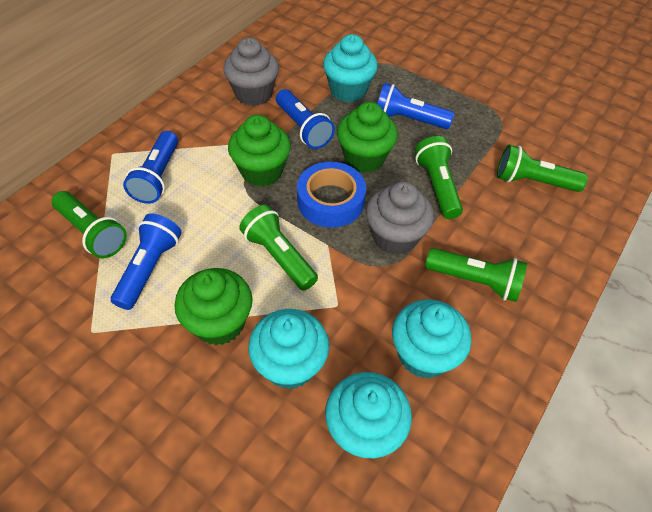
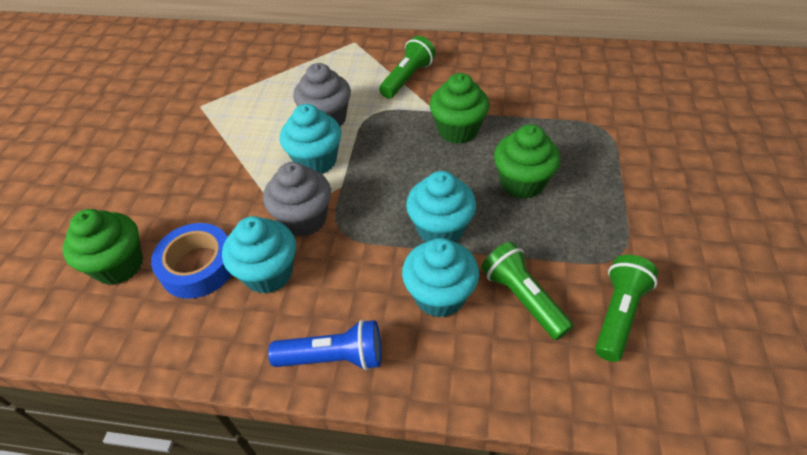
blue flashlight: 4 -> 1
green flashlight: 5 -> 3

